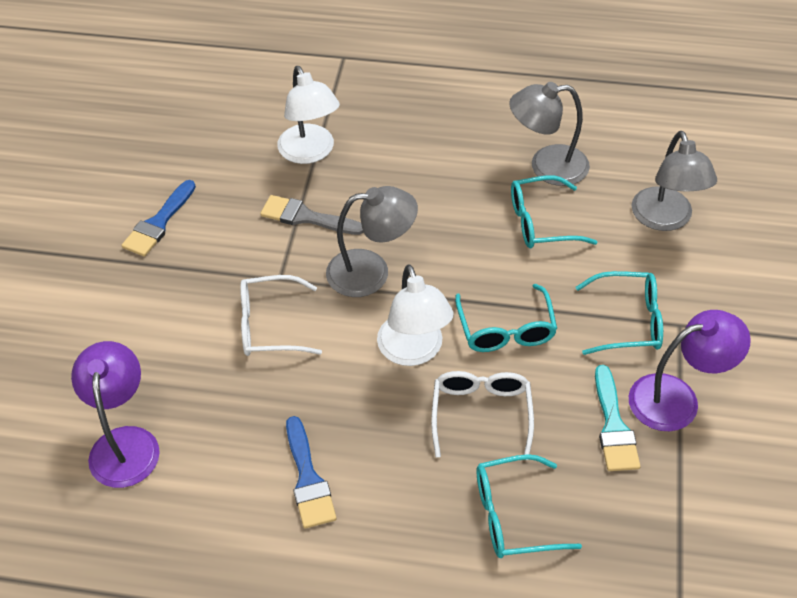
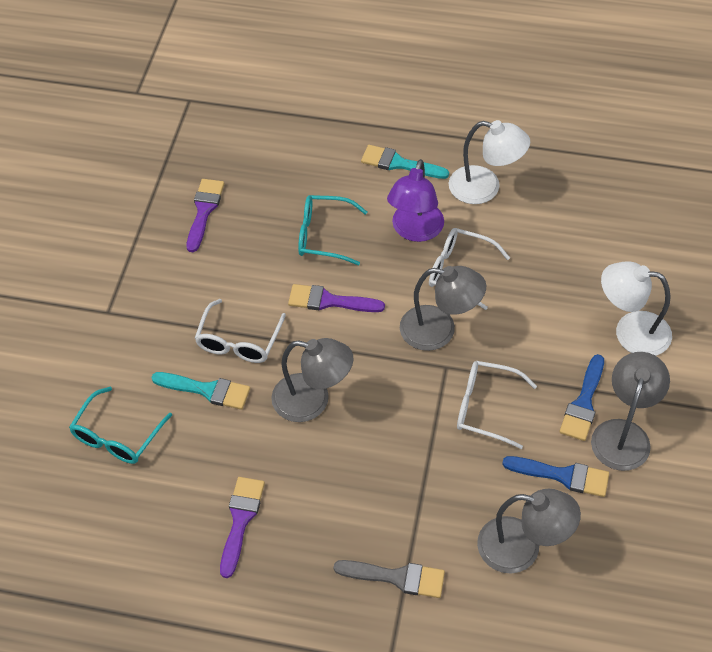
grey lamp: 3 -> 4
purple brush: 0 -> 3
purple lamp: 2 -> 1
turquoise brush: 1 -> 2
turquoise glasses: 4 -> 2
white glasses: 2 -> 3

